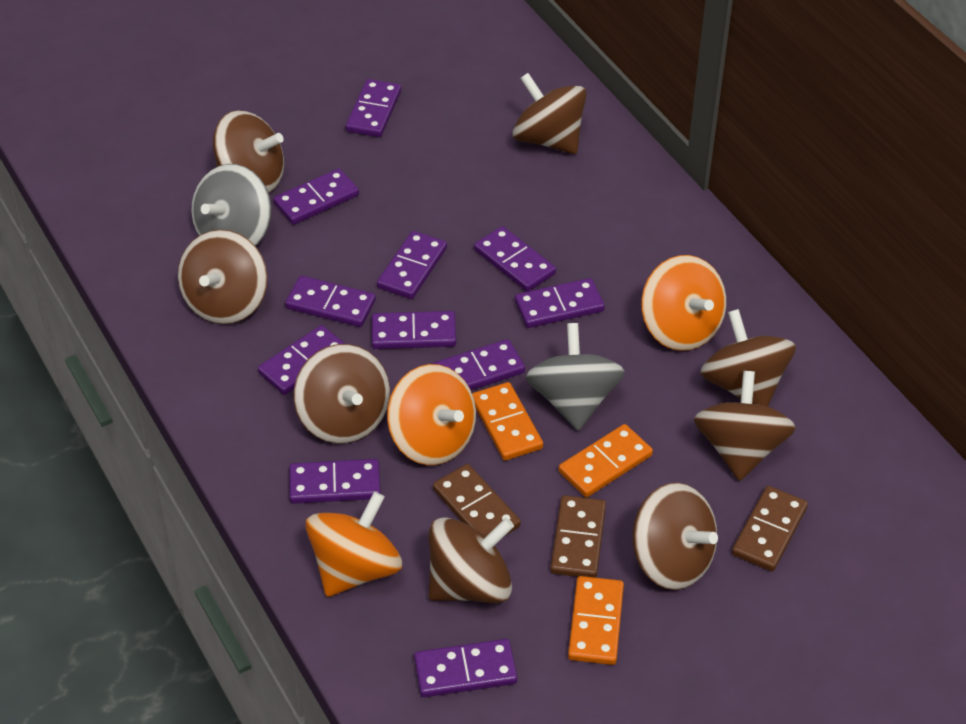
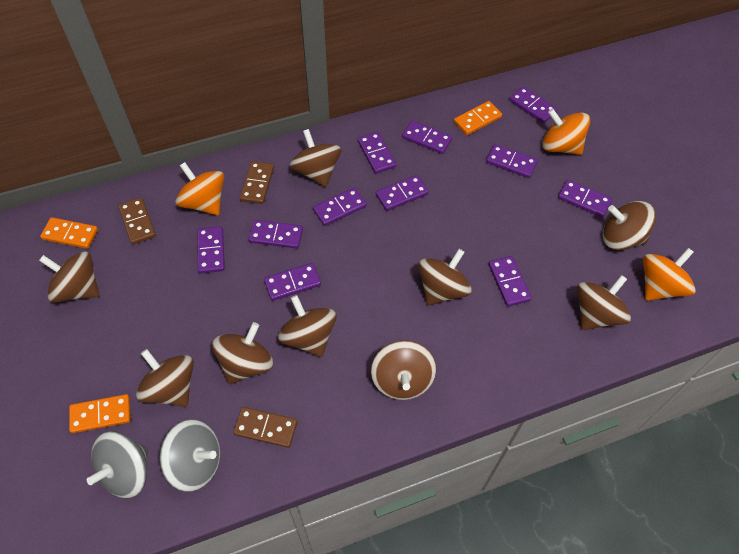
brown spinning top: 8 -> 9

